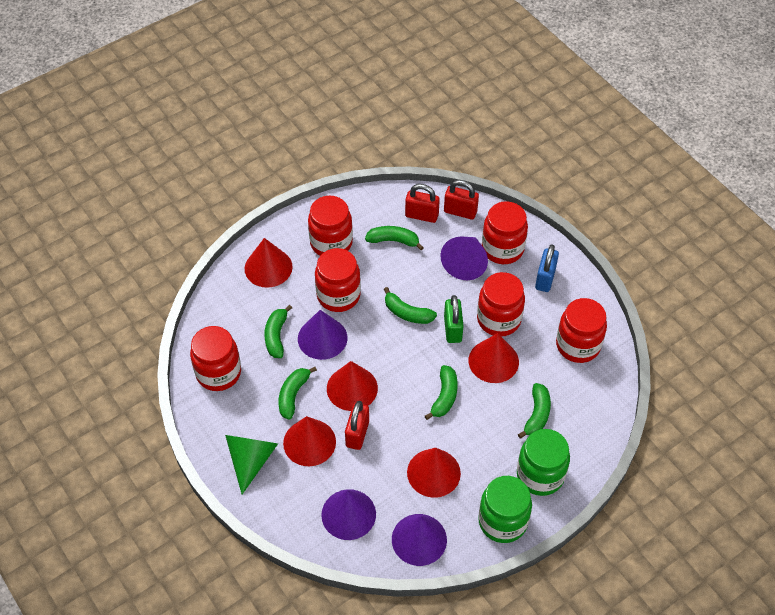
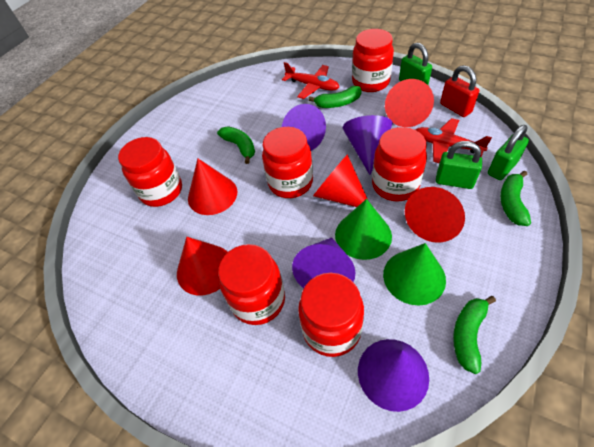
blue padlock: 1 -> 0
green banana: 6 -> 4
green cone: 1 -> 2
green jar: 2 -> 0
green padlock: 1 -> 3
red padlock: 3 -> 1
red plane: 0 -> 2

